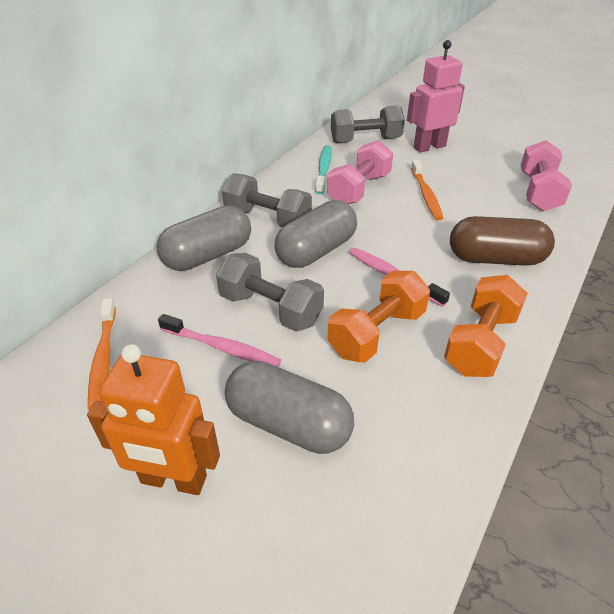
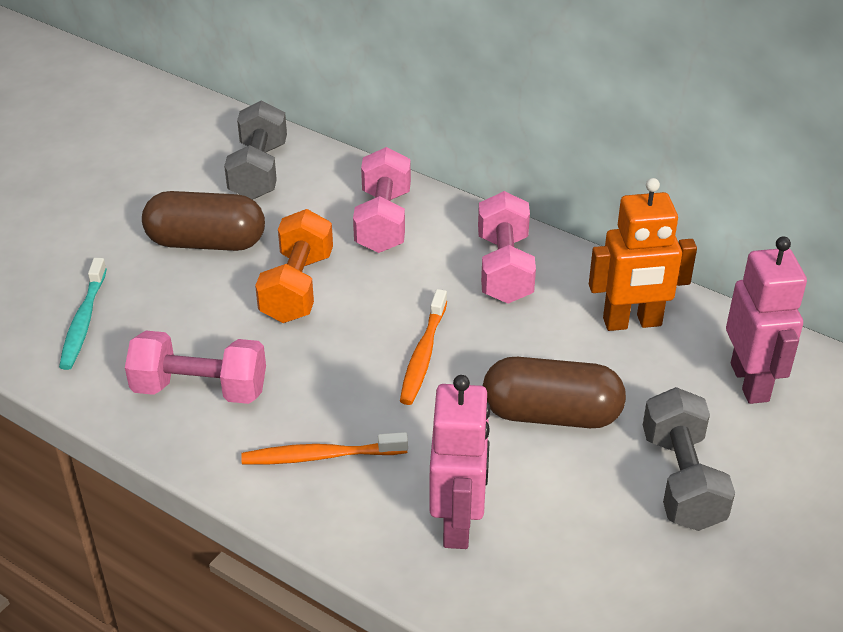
brown capsule: 1 -> 2
grey capsule: 3 -> 0
grey dumbbell: 3 -> 2
orange dumbbell: 2 -> 1
pink dumbbell: 2 -> 3
pink robot: 1 -> 2
pink toothbrush: 2 -> 0

